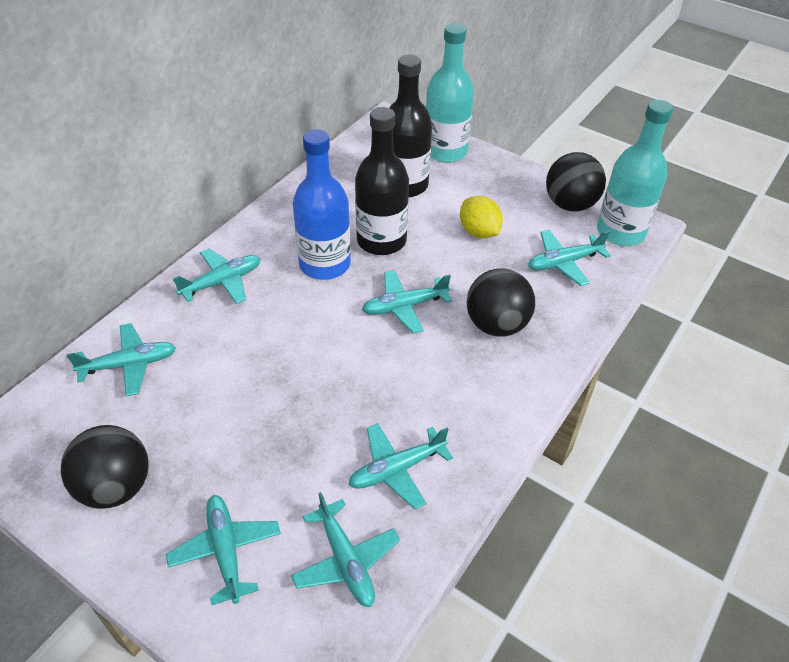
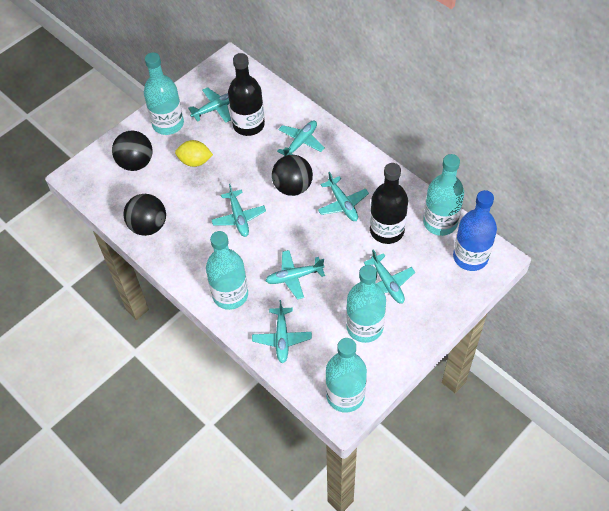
turquoise bottle: 2 -> 5

